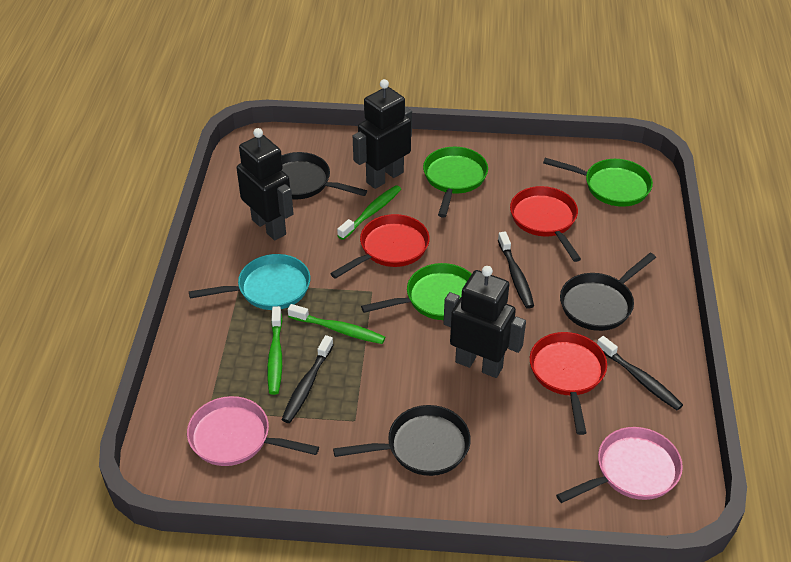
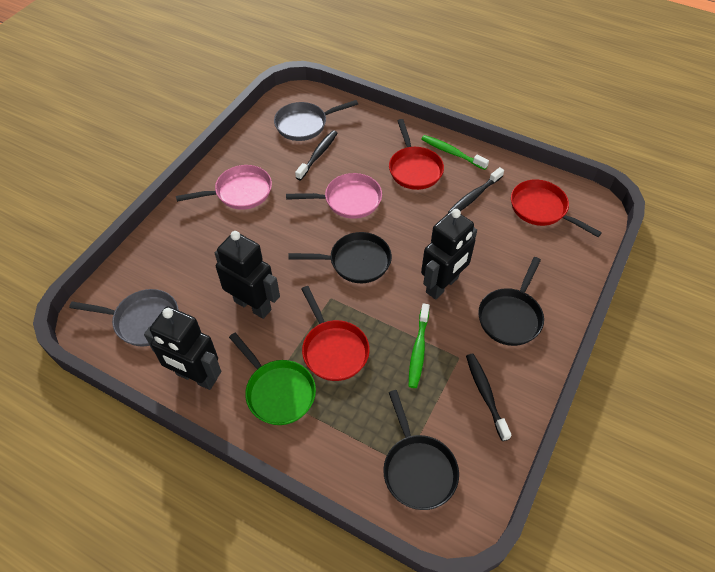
green pan: 3 -> 1
green toothbrush: 3 -> 2
grey pan: 0 -> 2
turquoise pan: 1 -> 0

